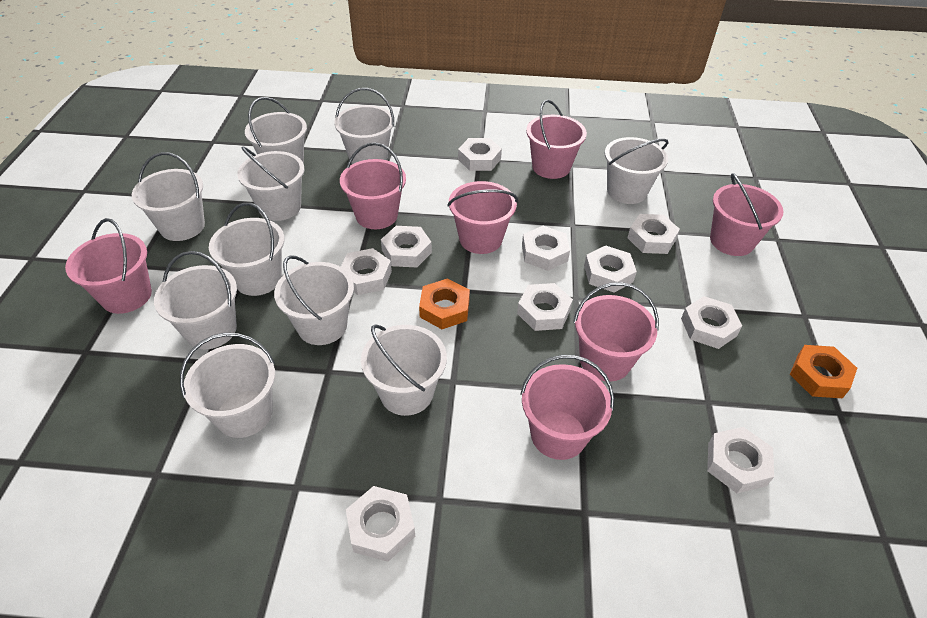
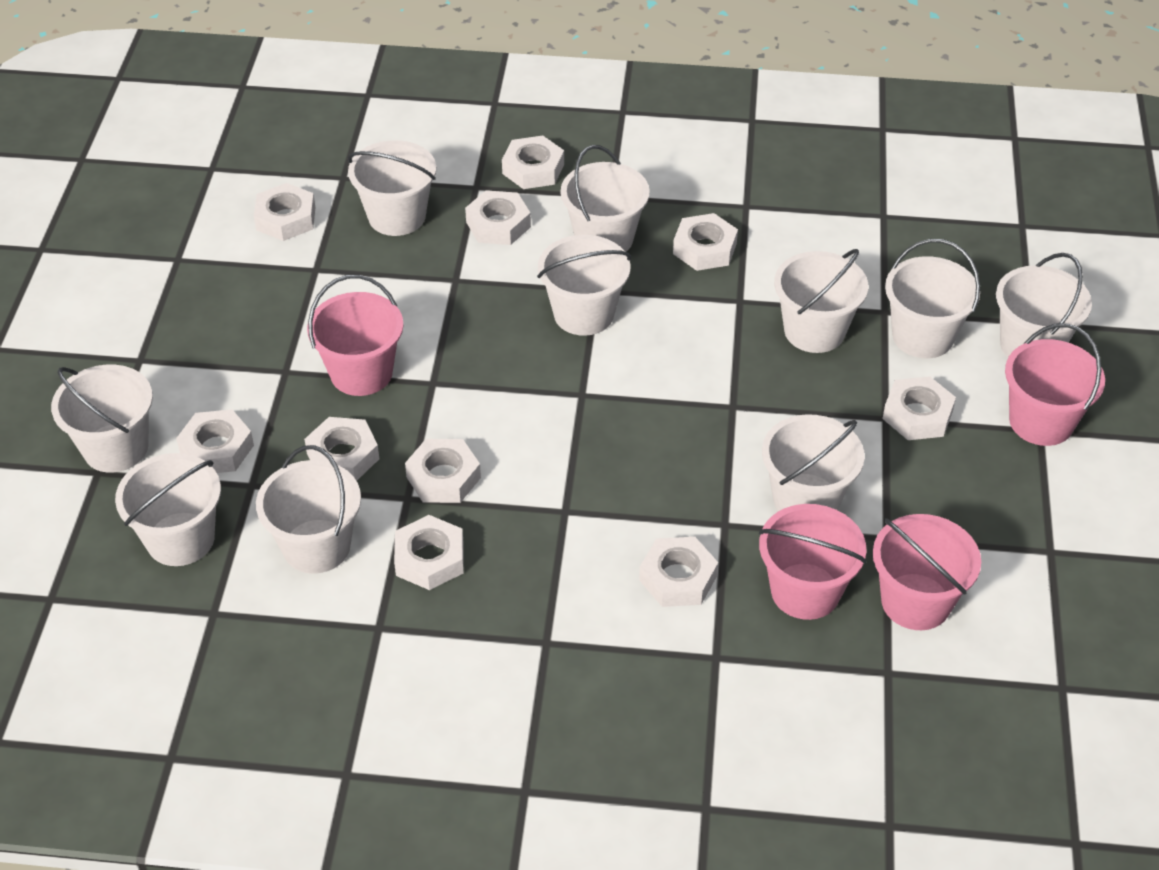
orange nut: 2 -> 0
pink bucket: 7 -> 4

